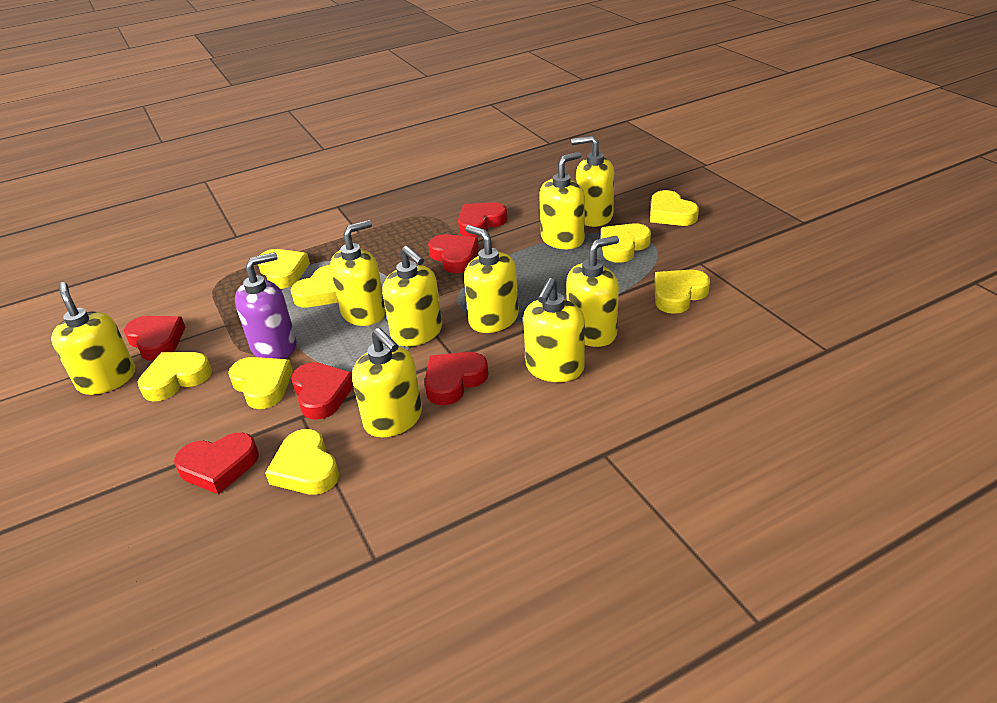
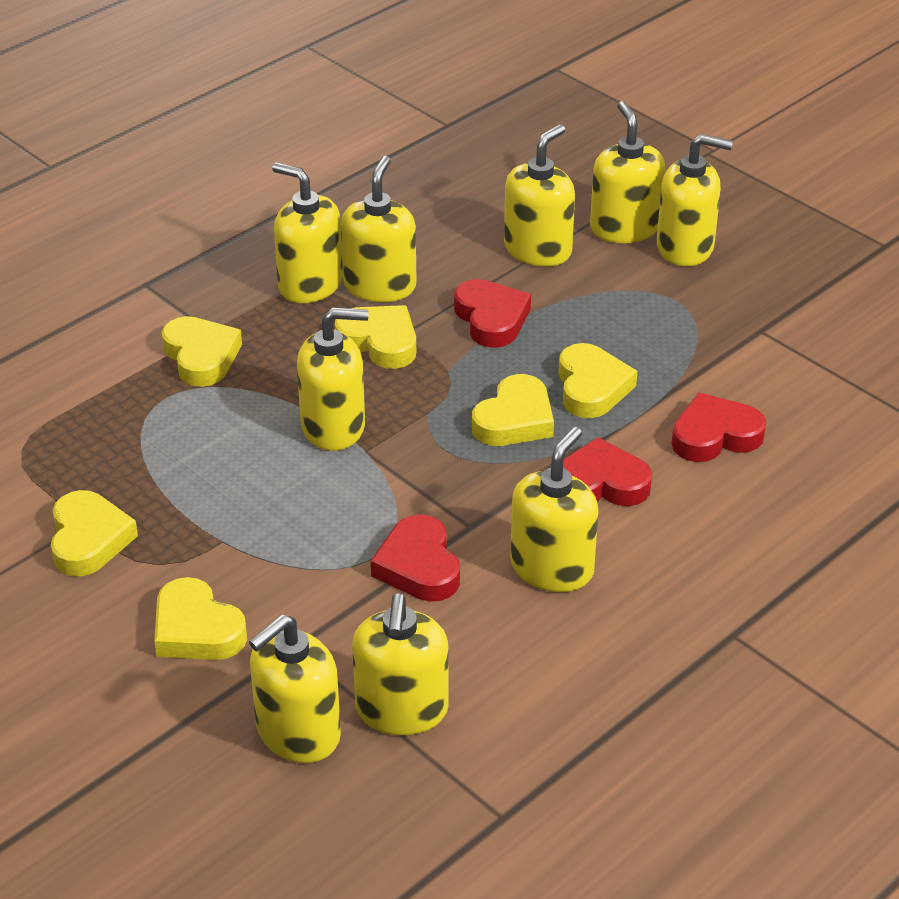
purple soap dispenser: 1 -> 0
red heart: 6 -> 4
yellow heart: 8 -> 6

